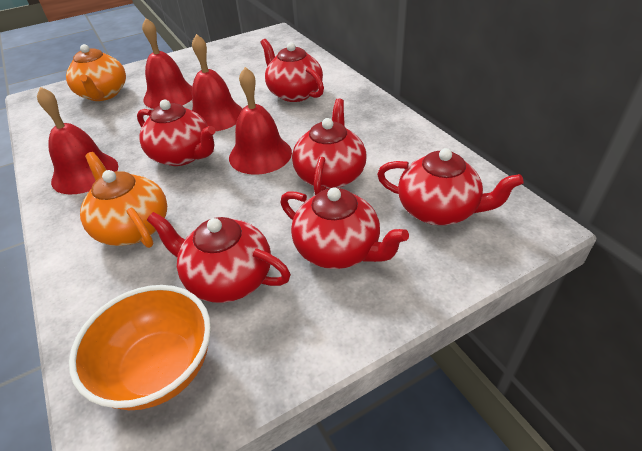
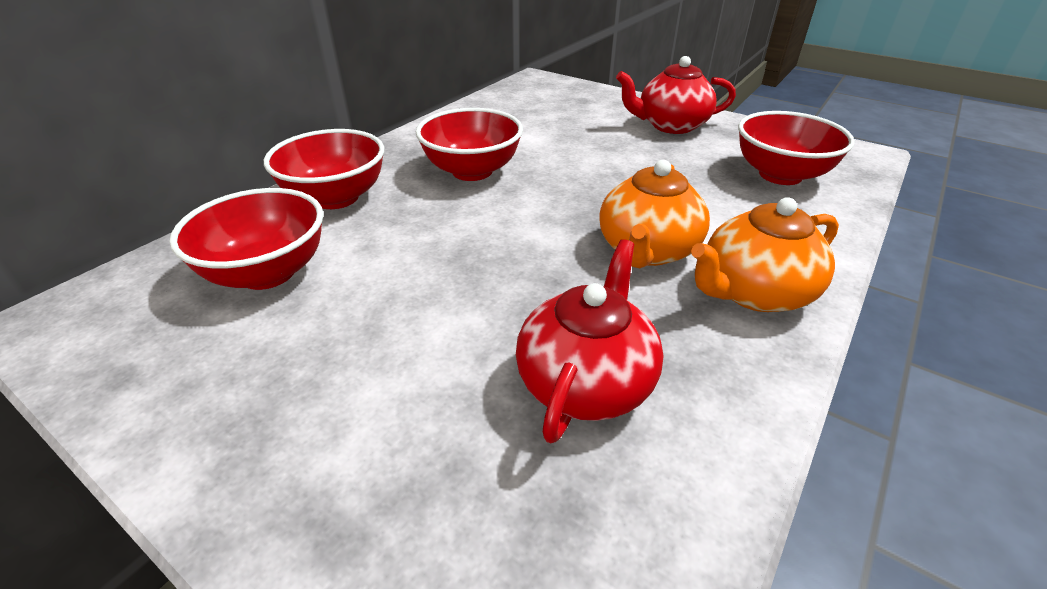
orange bowl: 1 -> 0
red bell: 4 -> 0
red bowl: 0 -> 4
red teapot: 6 -> 2

